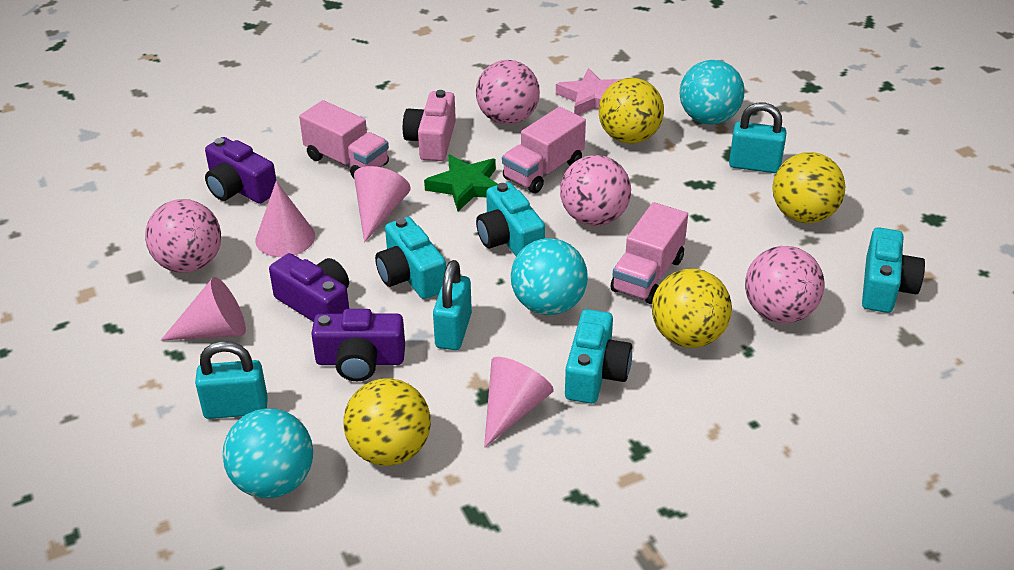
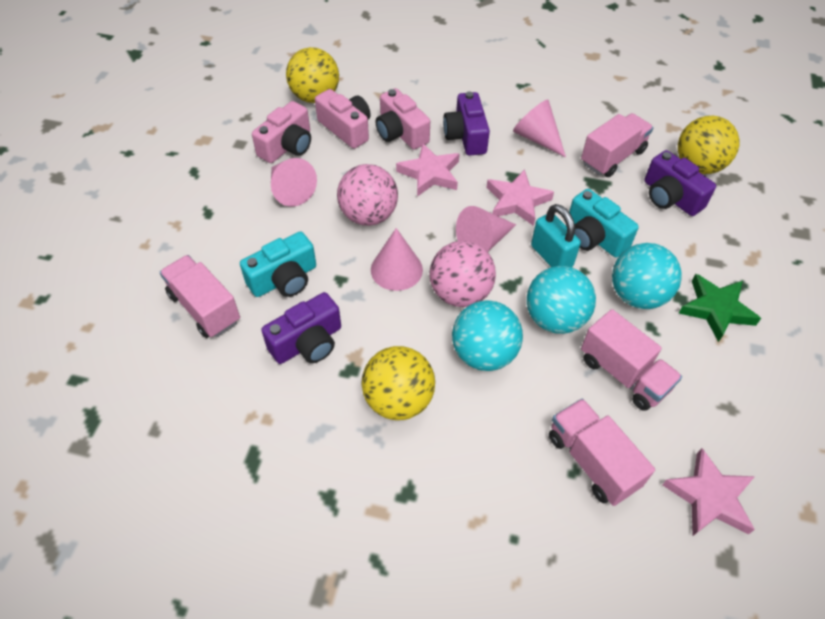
pink ball: 4 -> 2
pink camera: 1 -> 3
pink star: 1 -> 3
pink truck: 3 -> 4
turquoise camera: 4 -> 2
turquoise padlock: 3 -> 1
yellow ball: 4 -> 3

